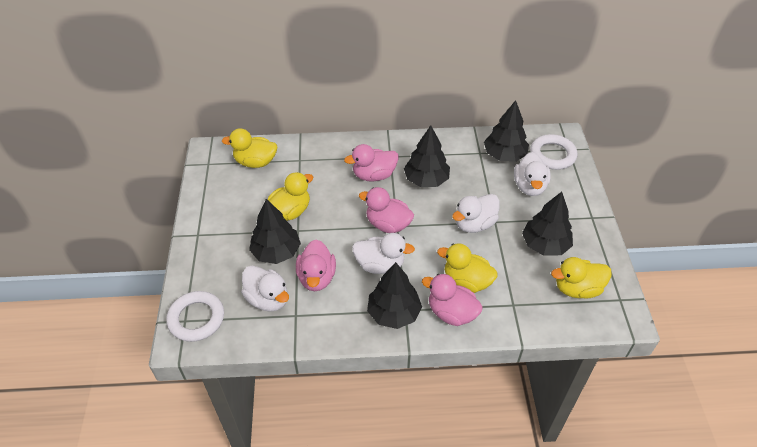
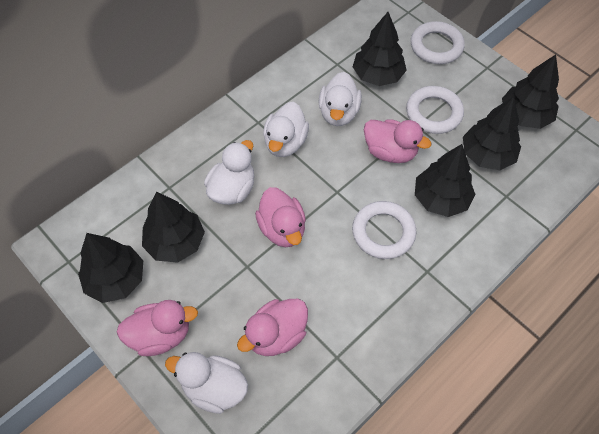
black tree: 5 -> 6
white ring: 2 -> 3
yellow duck: 4 -> 0

